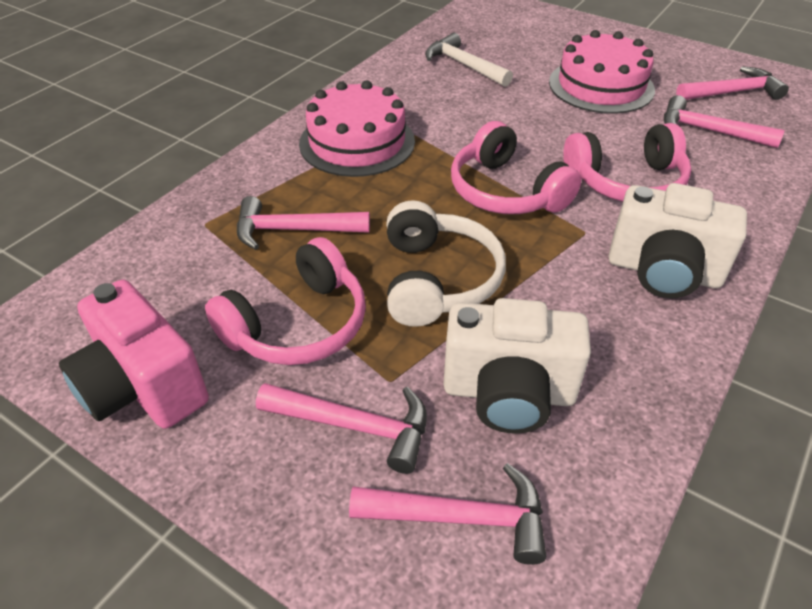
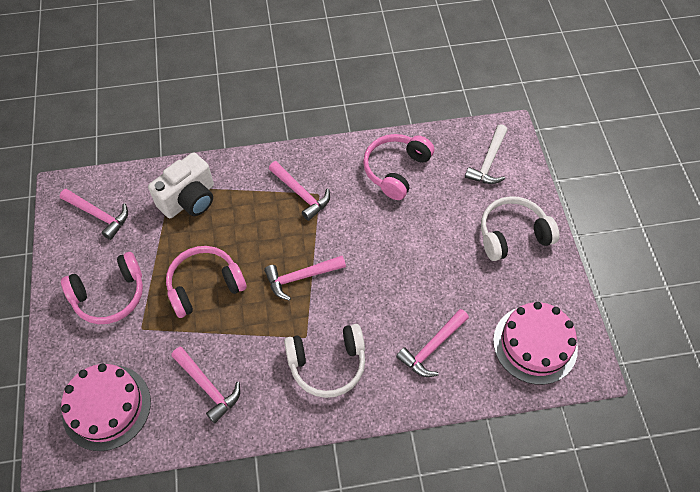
pink camera: 1 -> 0
white camera: 2 -> 1
white headphones: 1 -> 2

